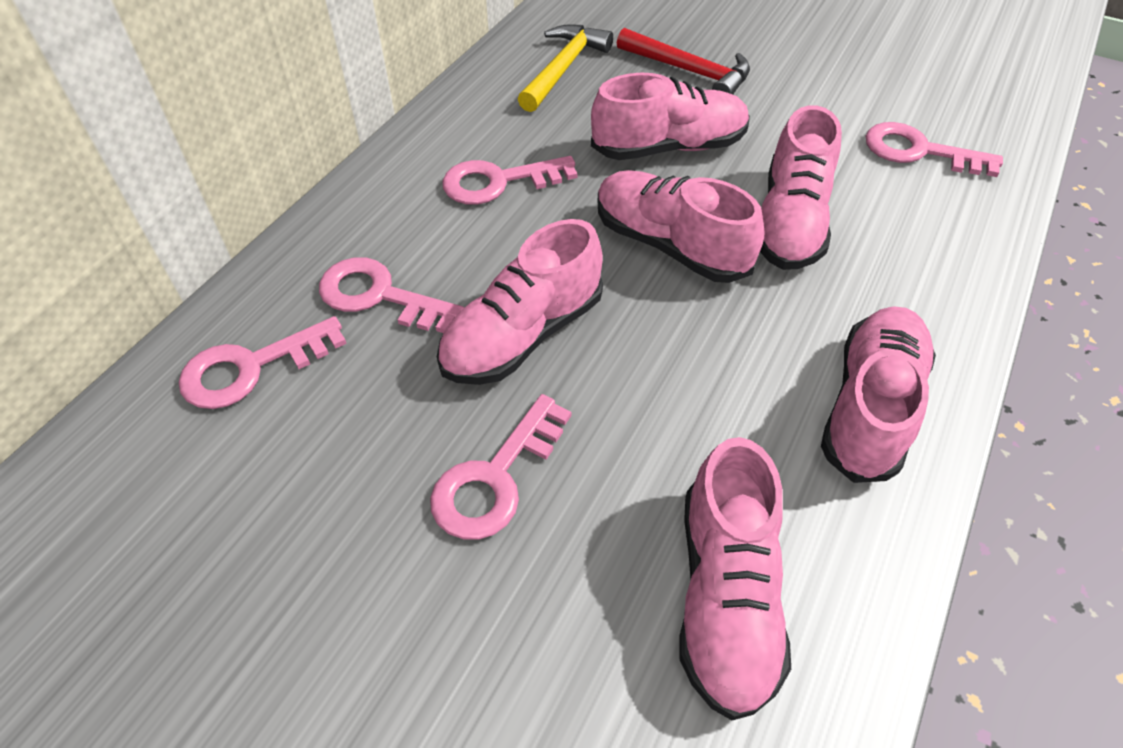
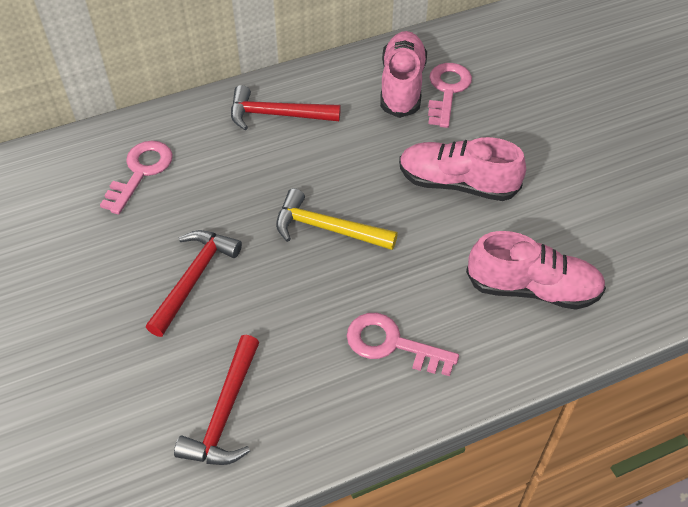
pink key: 5 -> 3
pink shoe: 6 -> 3
red hammer: 1 -> 3

